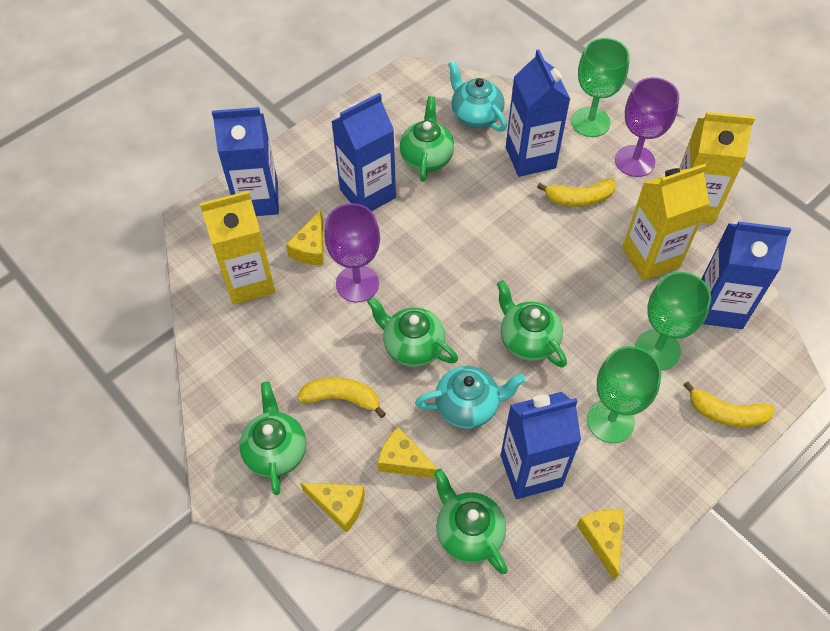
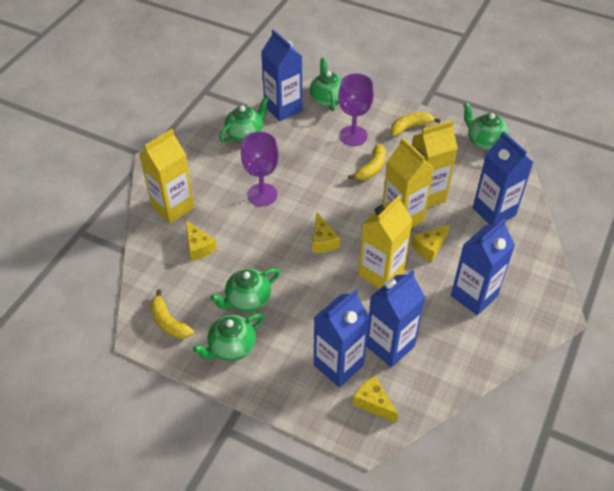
green goblet: 3 -> 0
turquoise teapot: 2 -> 0
yellow carton: 3 -> 4

